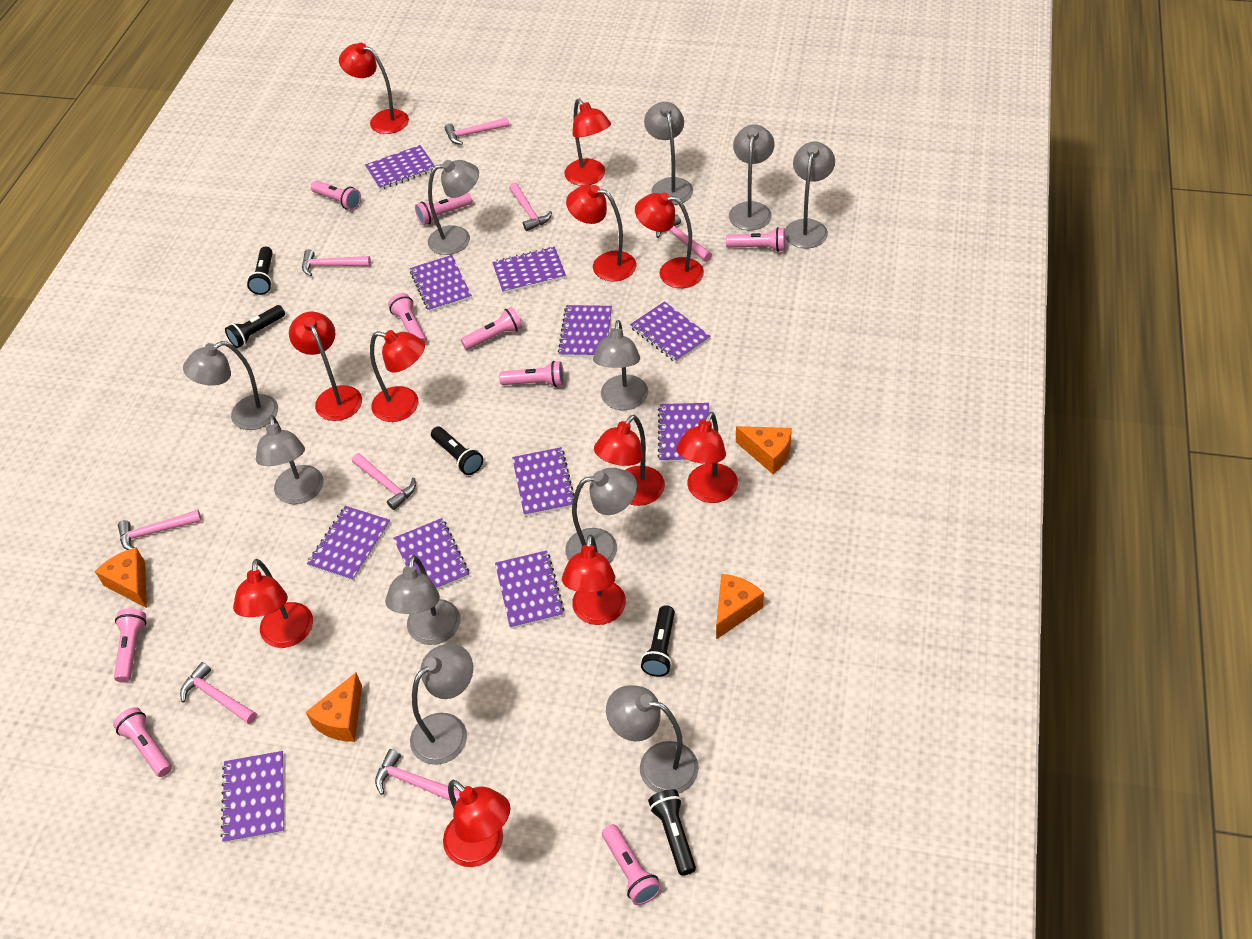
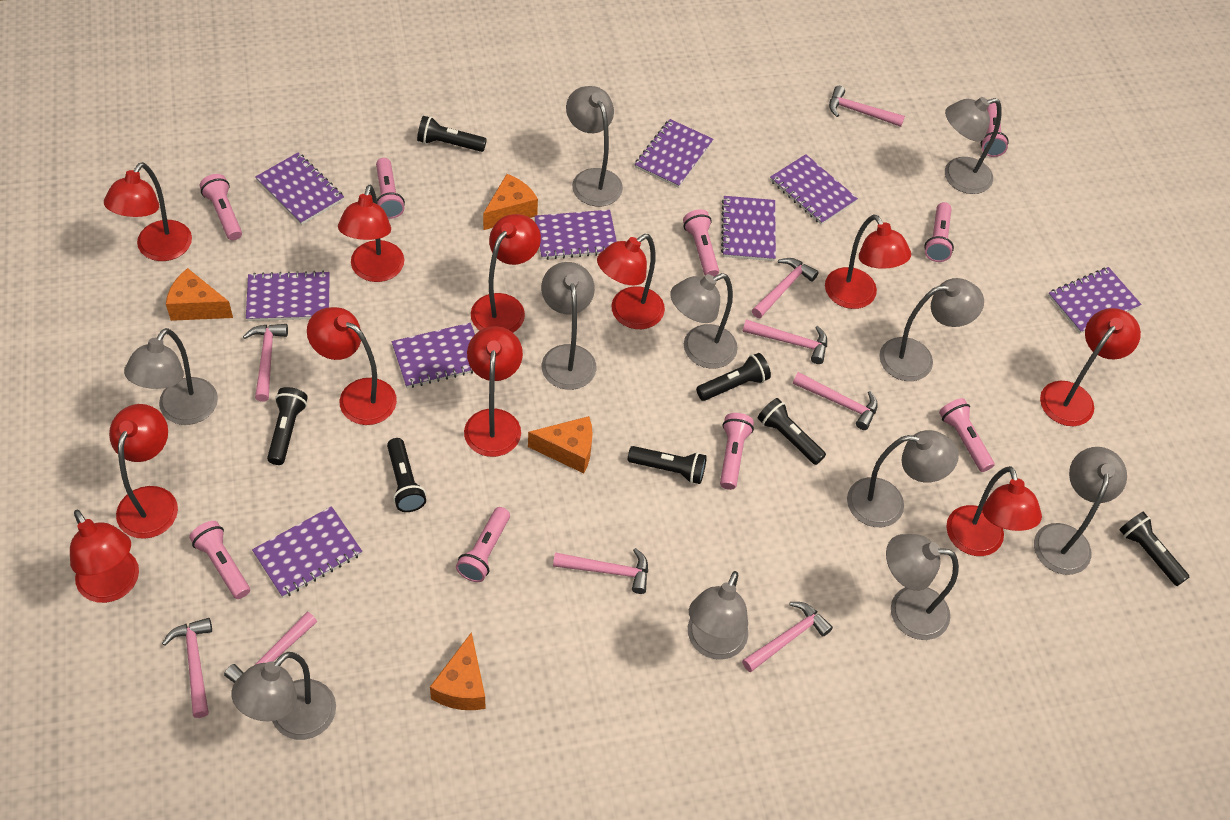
black flashlight: 5 -> 7
pink hammer: 8 -> 9
purple notebook: 11 -> 9

